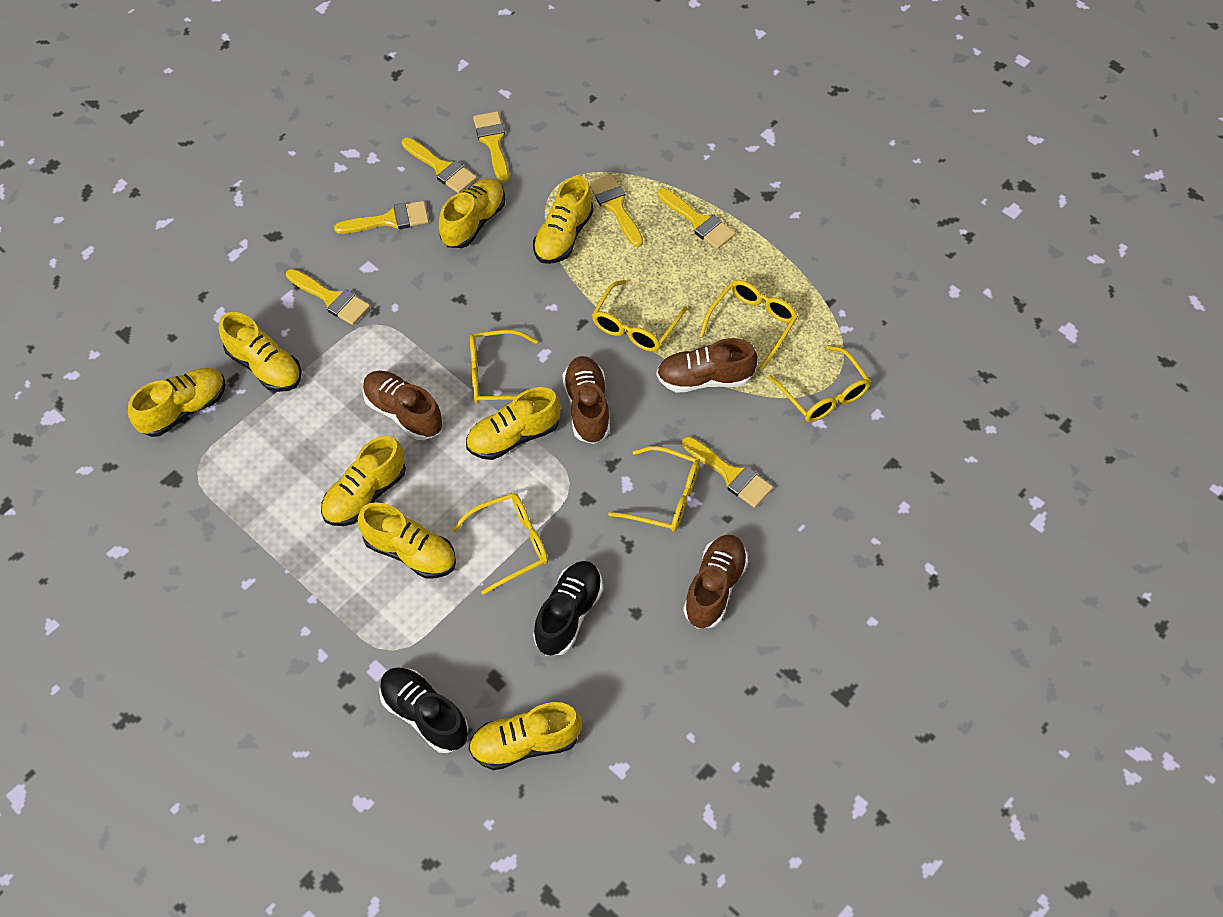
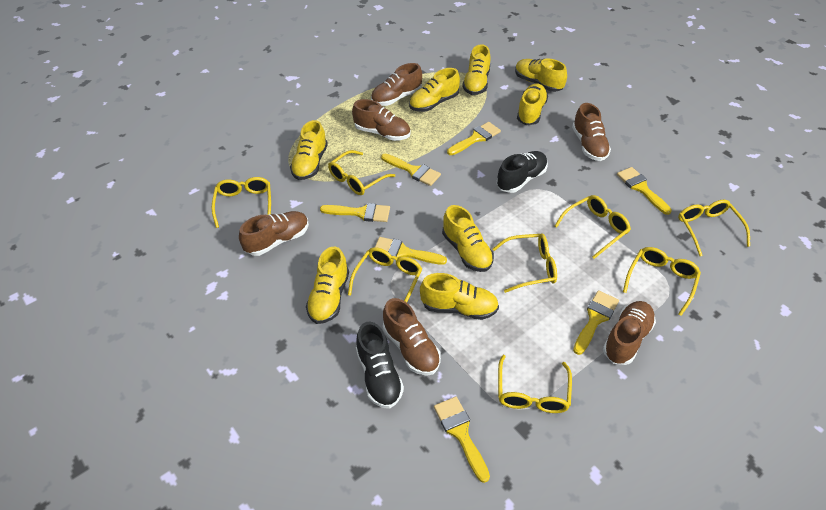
brown shoe: 4 -> 6
yellow glasses: 6 -> 8

